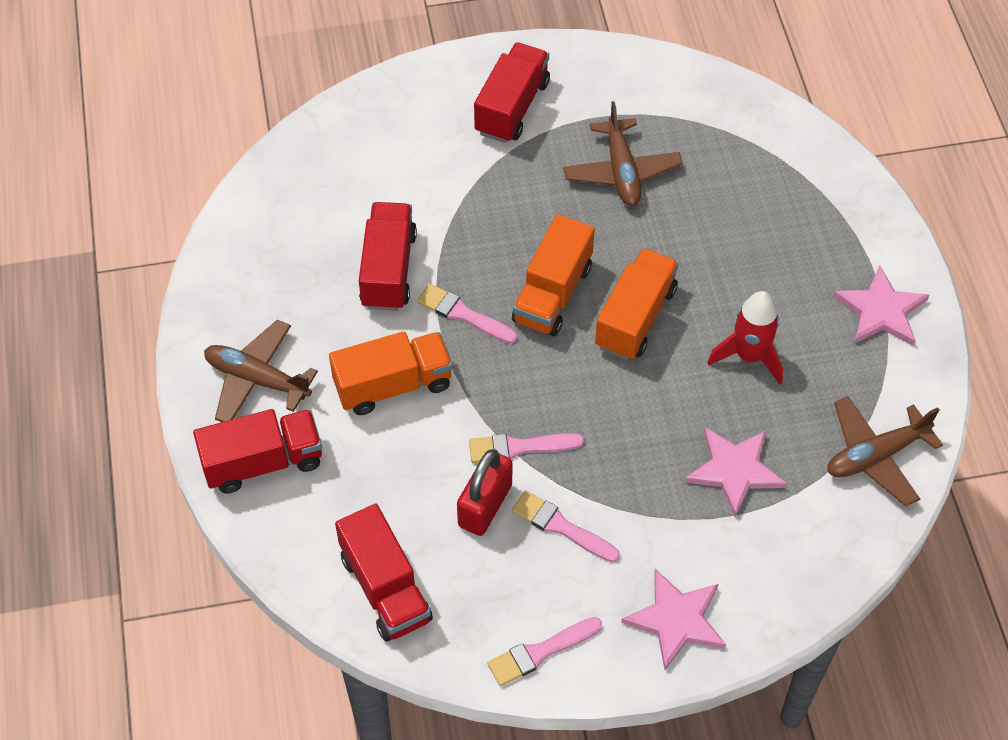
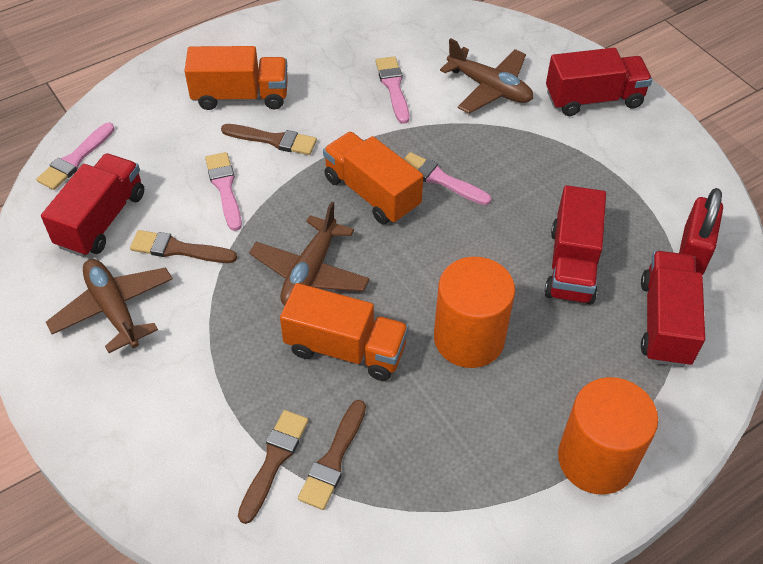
brown brush: 0 -> 4
orange cylinder: 0 -> 2
pink star: 3 -> 0
red rocket: 1 -> 0

